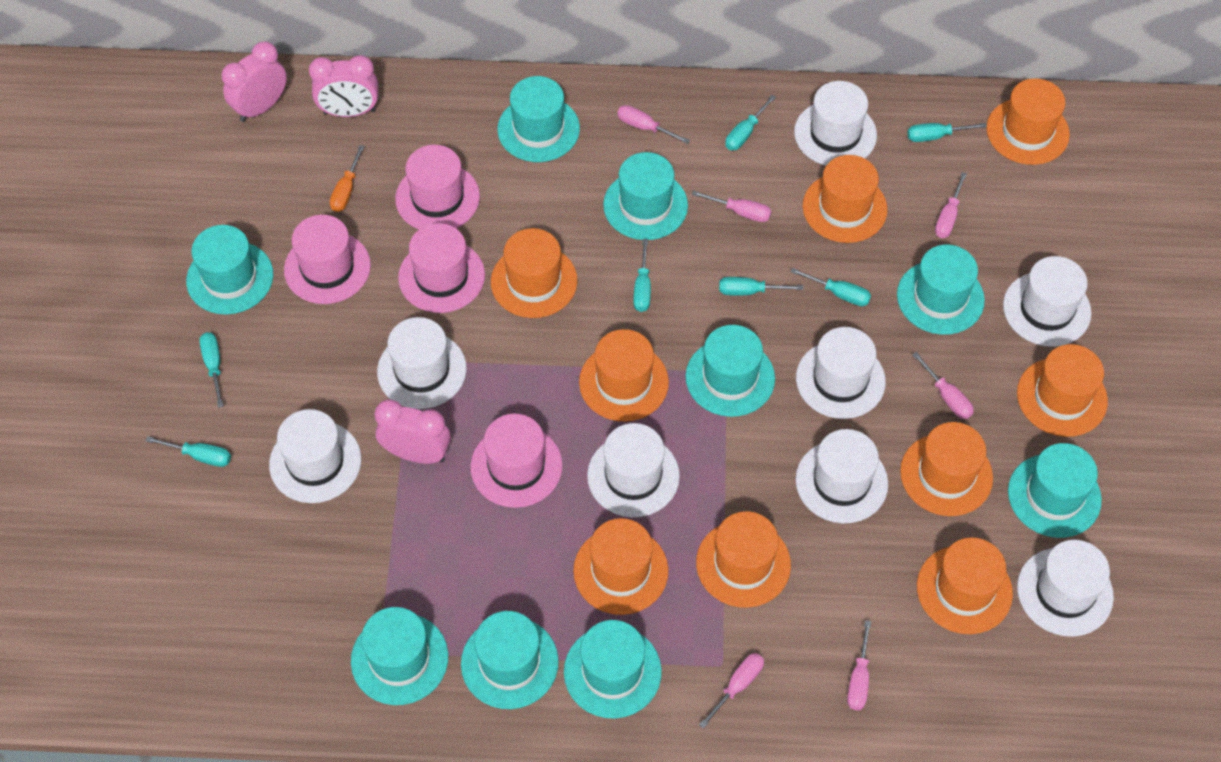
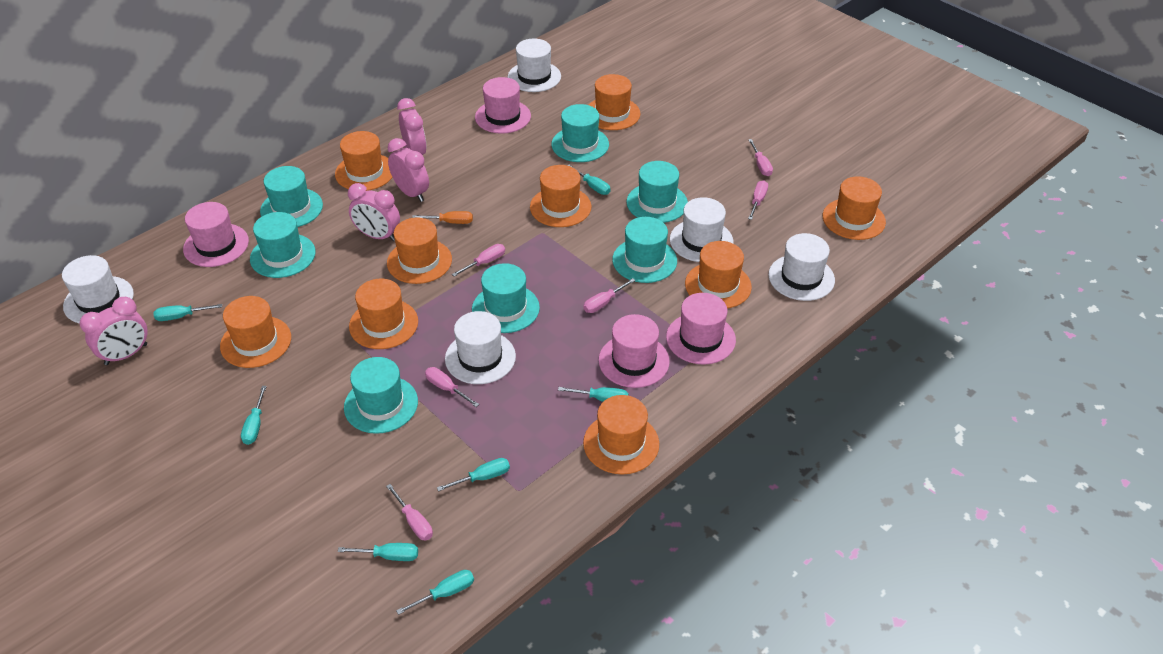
pink clock: 3 -> 4
turquoise hat: 9 -> 7
white hat: 8 -> 5

